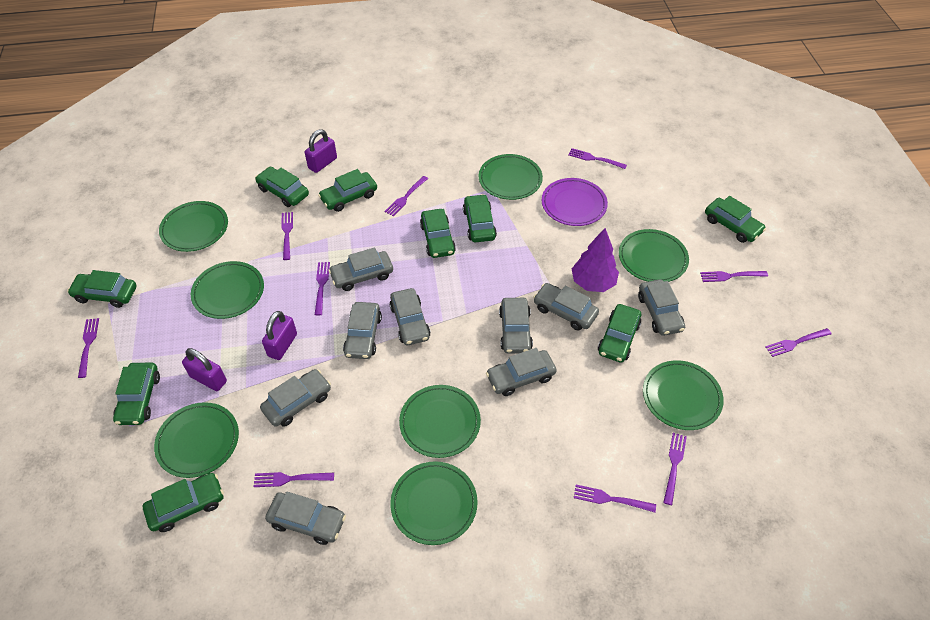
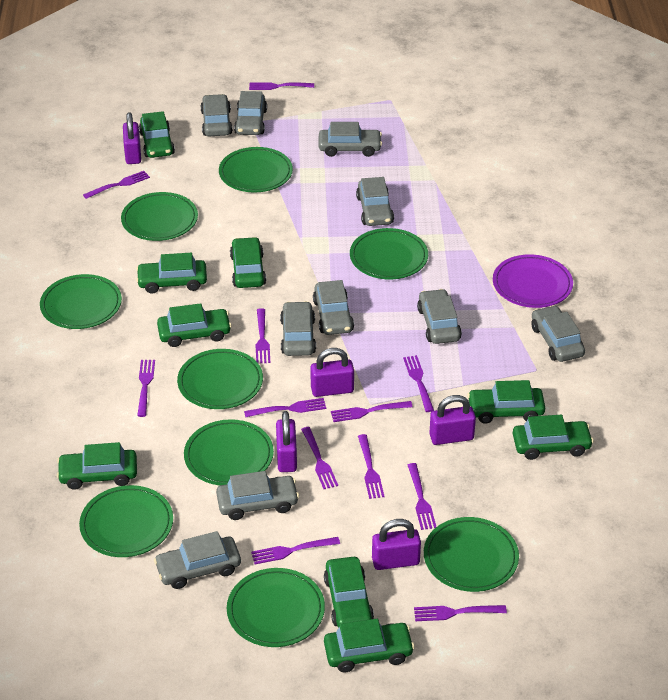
green plate: 8 -> 9
grey car: 9 -> 10
purple fork: 10 -> 12
purple padlock: 3 -> 5
purple tree: 1 -> 0

